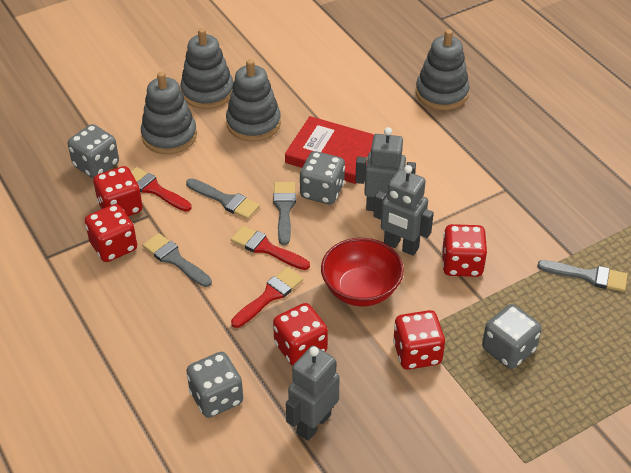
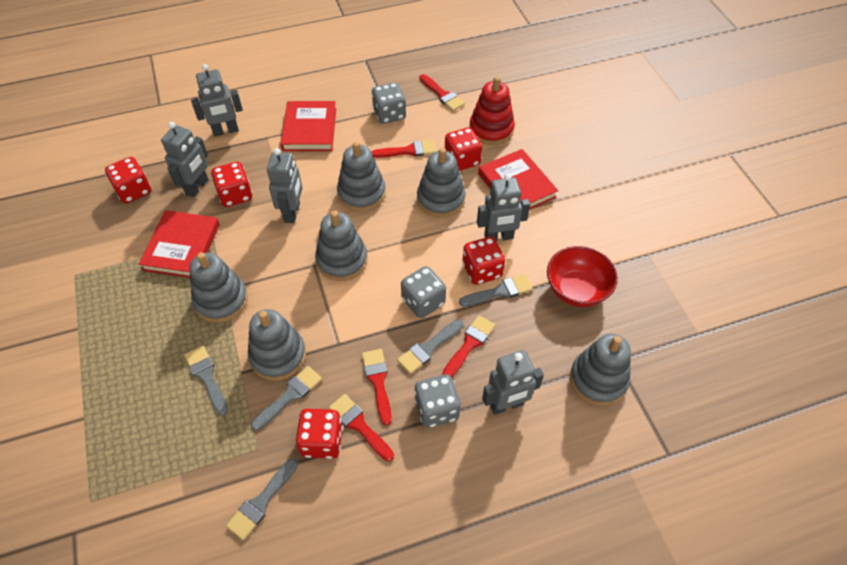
grey brush: 4 -> 5
grey dice: 4 -> 3
grey robot: 3 -> 5
grey stacking toy: 4 -> 6
red book: 1 -> 3
red brush: 3 -> 5
red stacking toy: 0 -> 1

